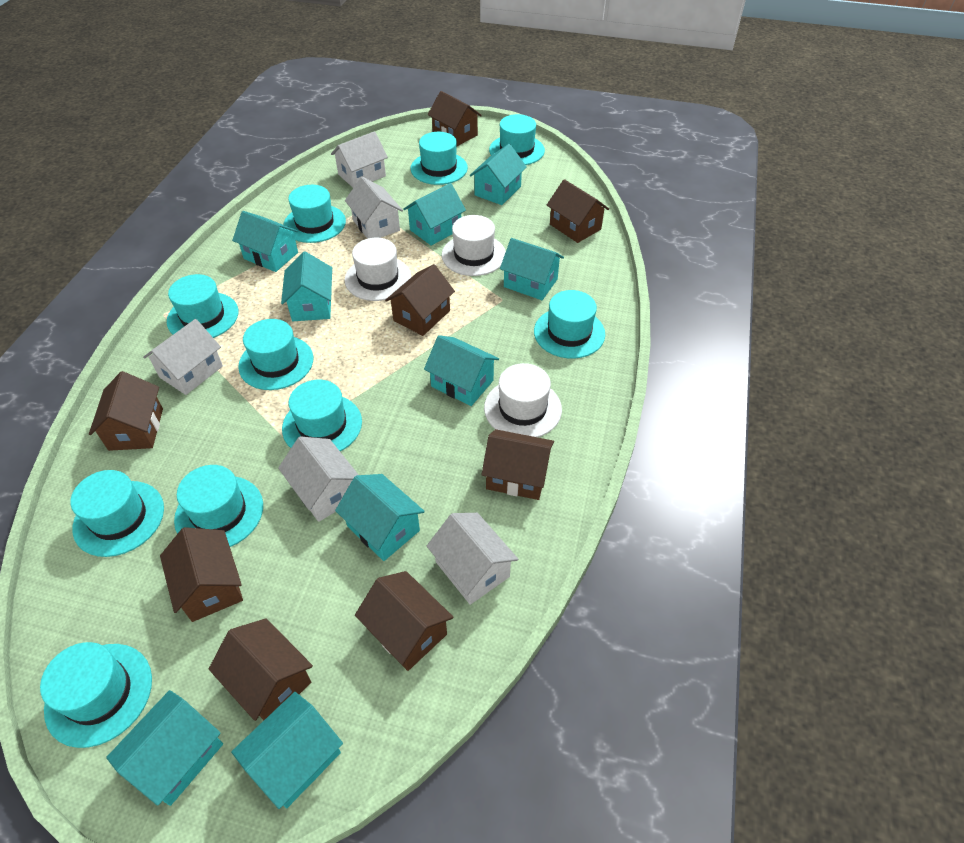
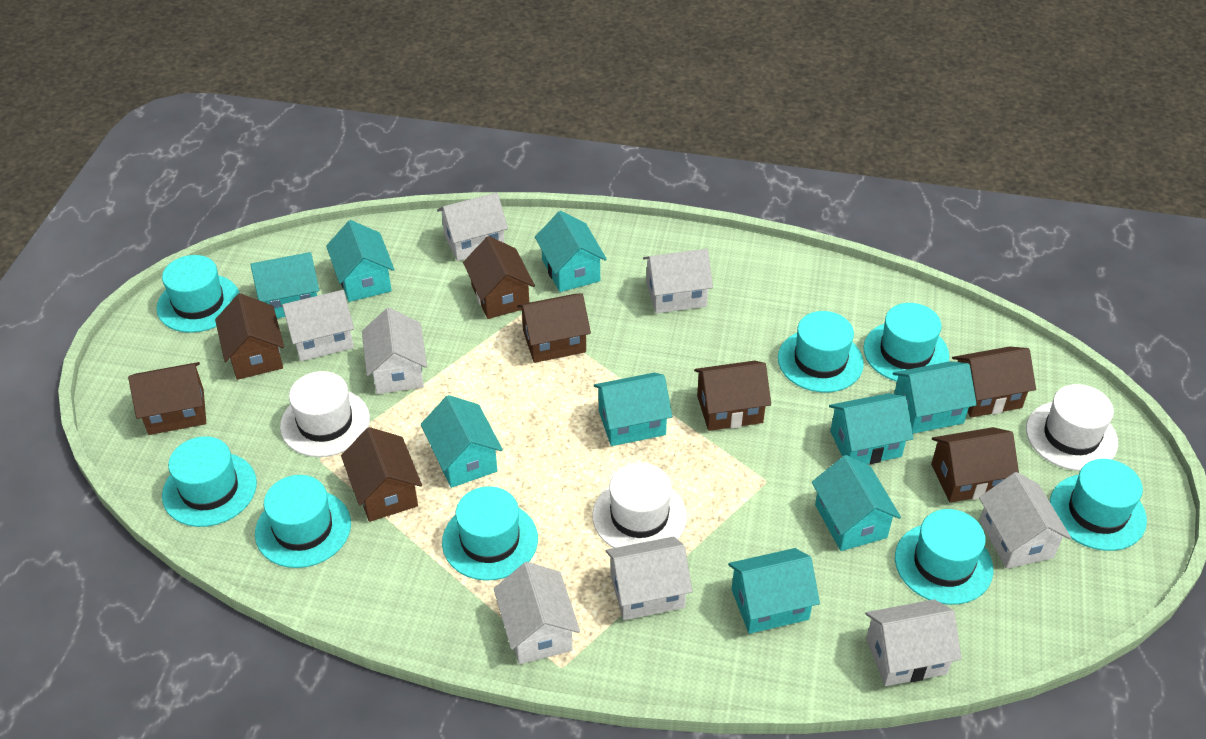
turquoise hat: 10 -> 8
white house: 5 -> 8

